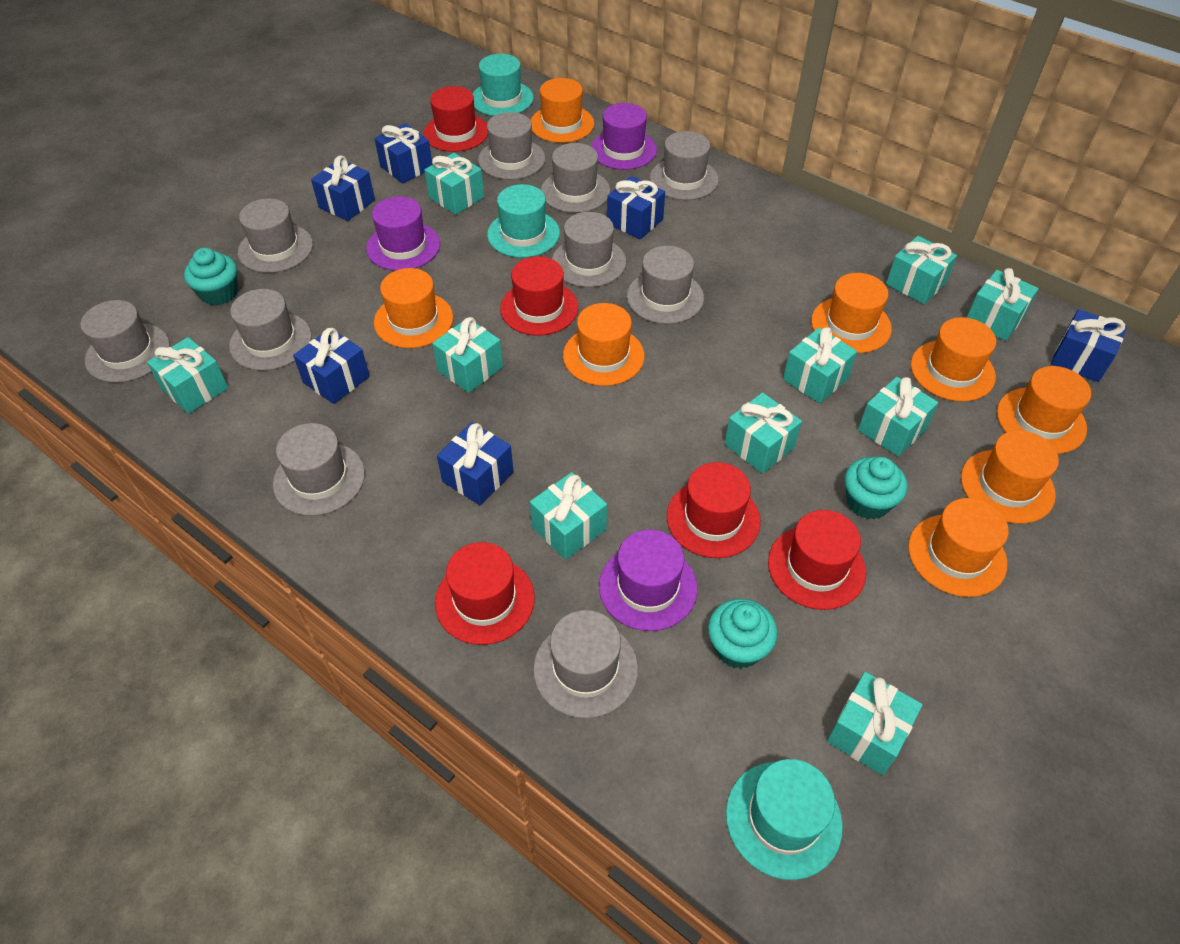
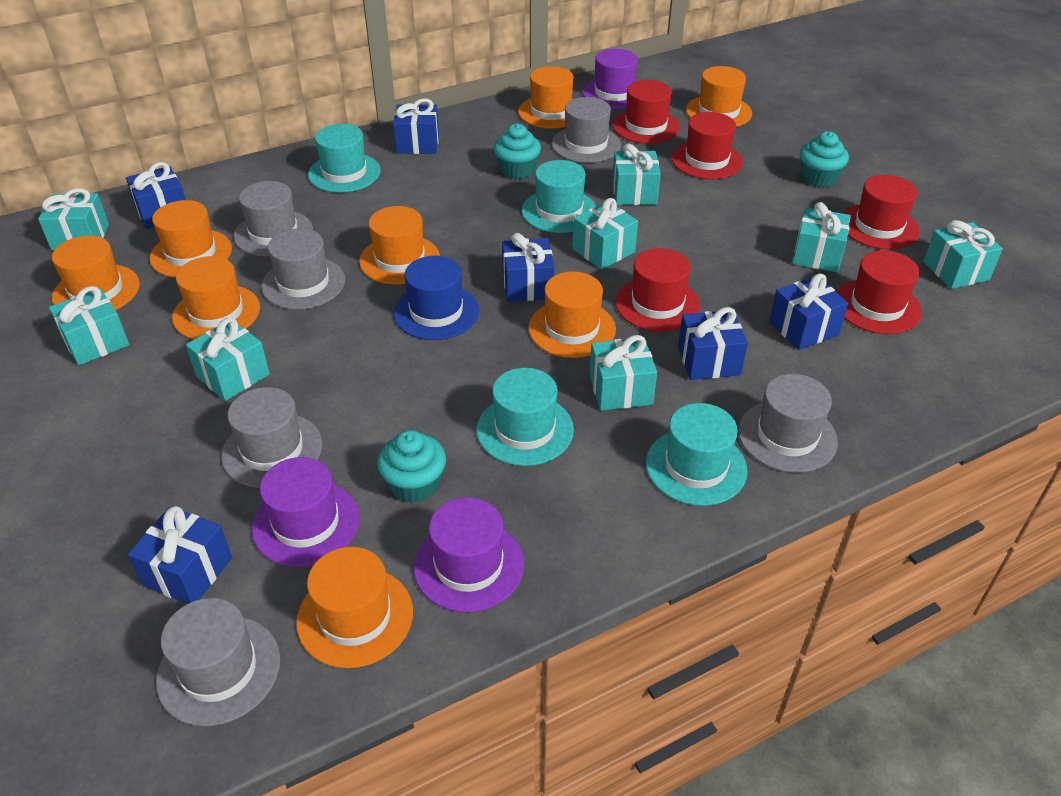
blue hat: 0 -> 1
grey hat: 10 -> 6
turquoise gift: 10 -> 8
turquoise hat: 3 -> 4

